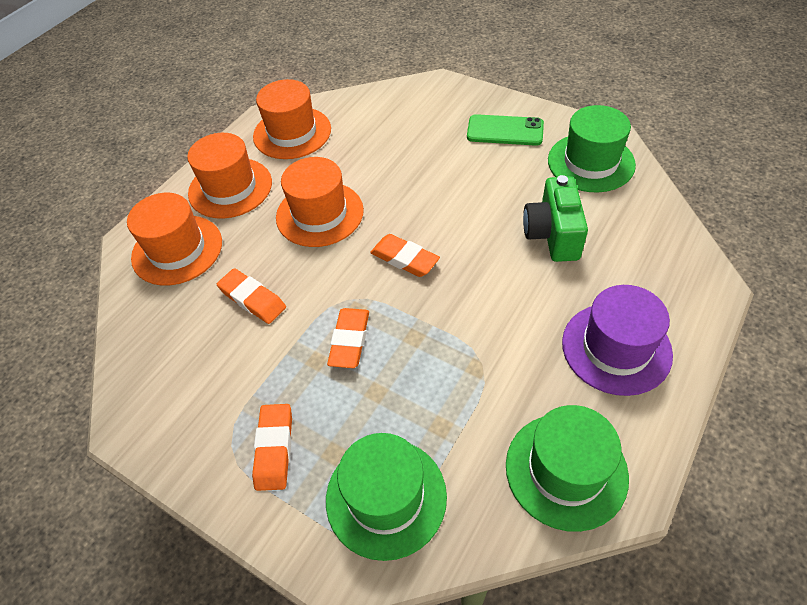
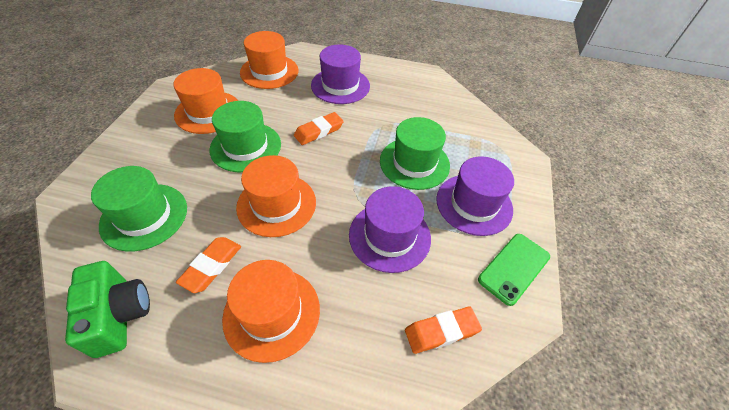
orange eraser: 4 -> 3
purple hat: 1 -> 3

